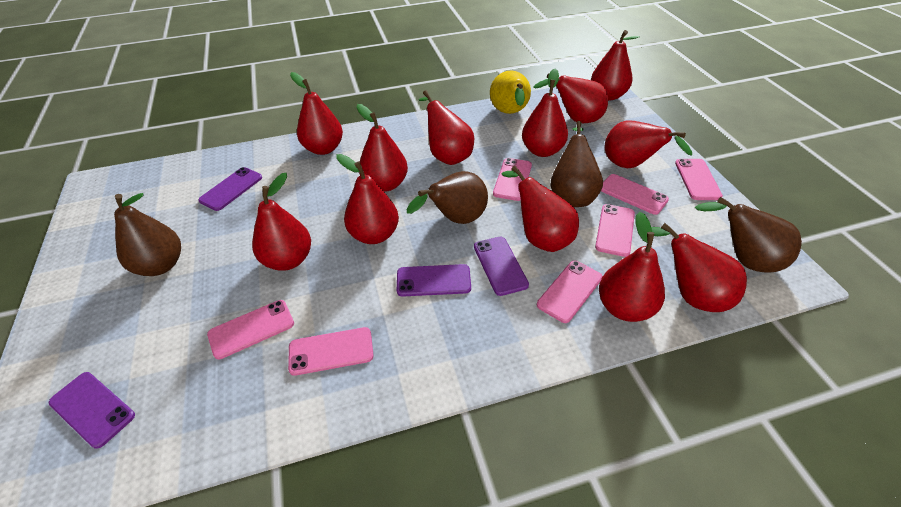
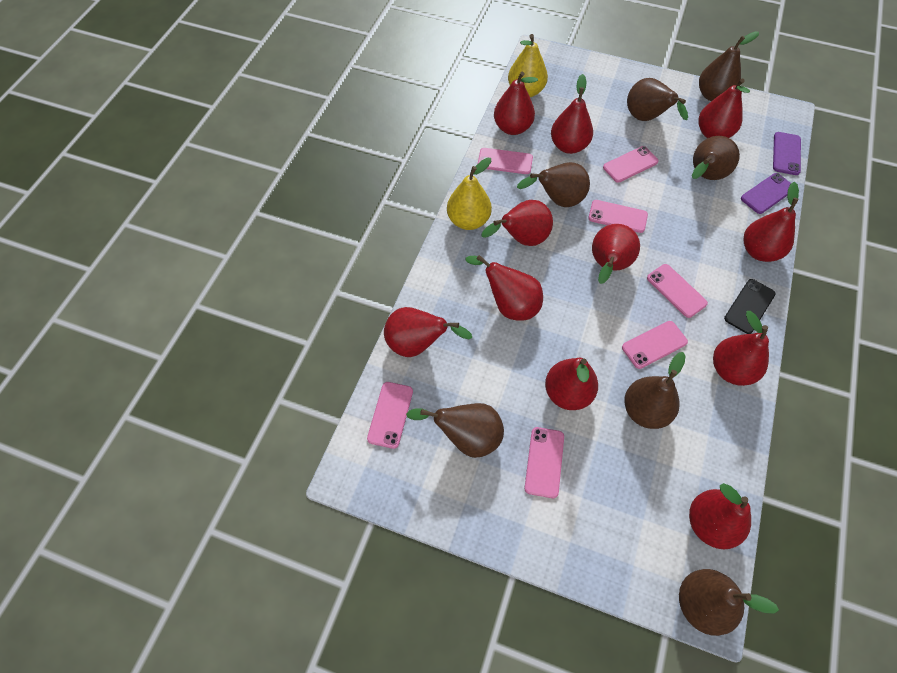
black phone: 0 -> 1
brown pear: 4 -> 7
purple phone: 4 -> 2
red pear: 12 -> 11
yellow pear: 1 -> 2

